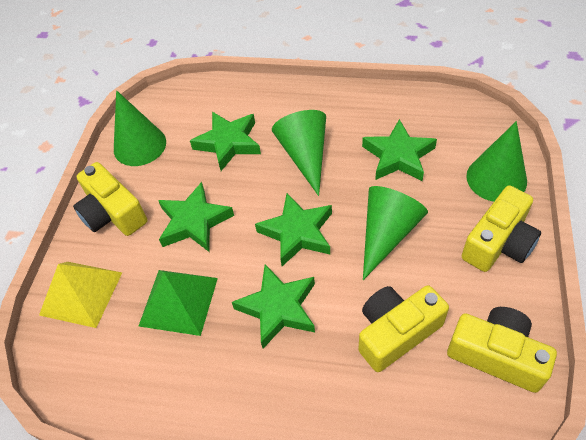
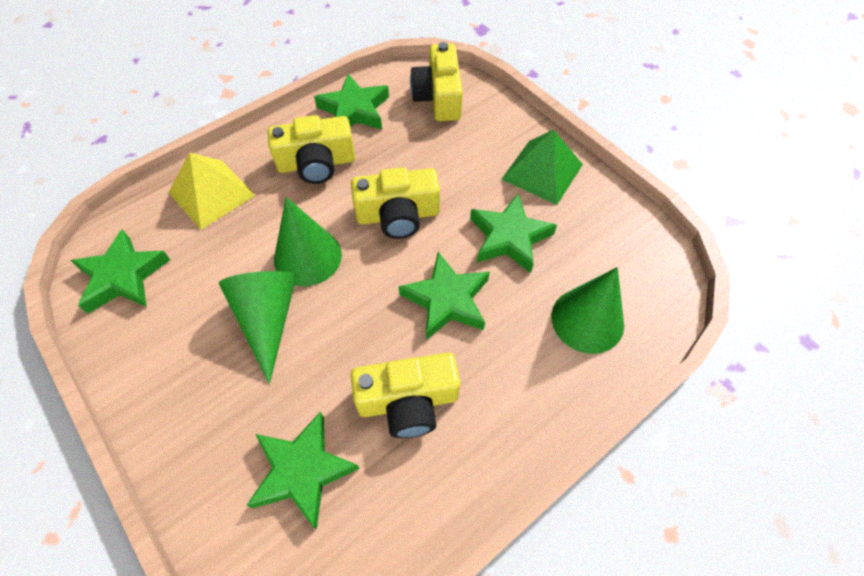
green cone: 4 -> 3

